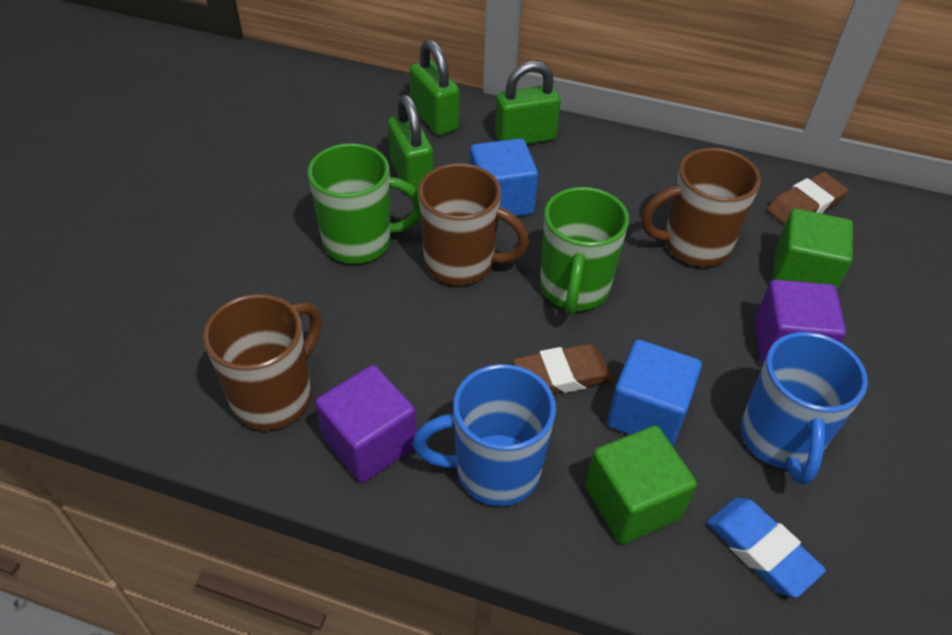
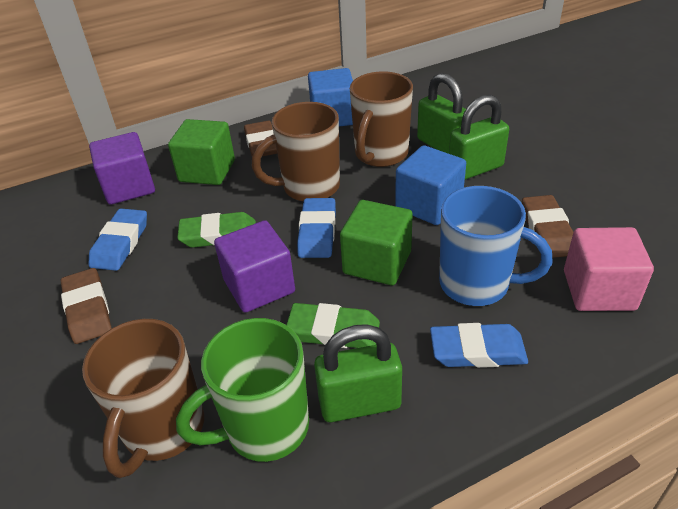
blue eraser: 1 -> 3
blue mug: 2 -> 1
brown eraser: 2 -> 3
green eraser: 0 -> 2
green mug: 2 -> 1
pink cube: 0 -> 1

